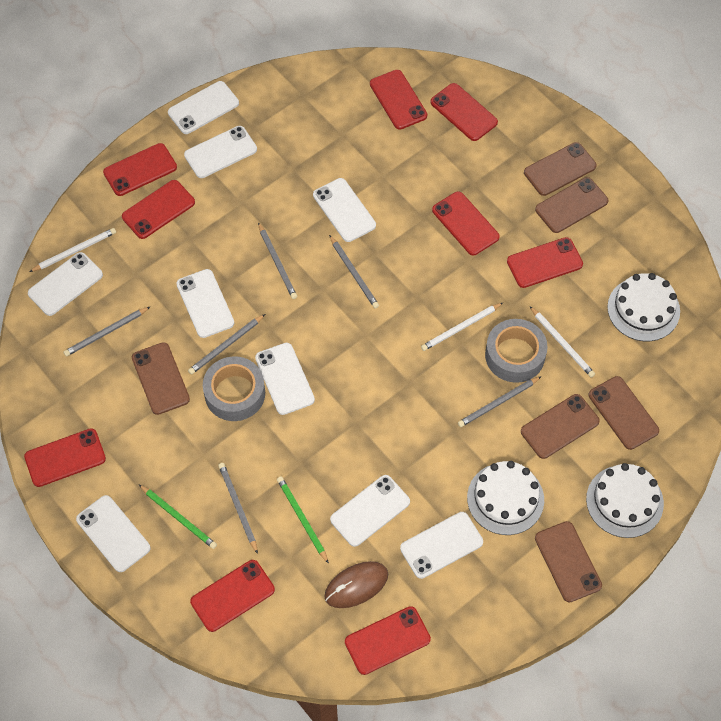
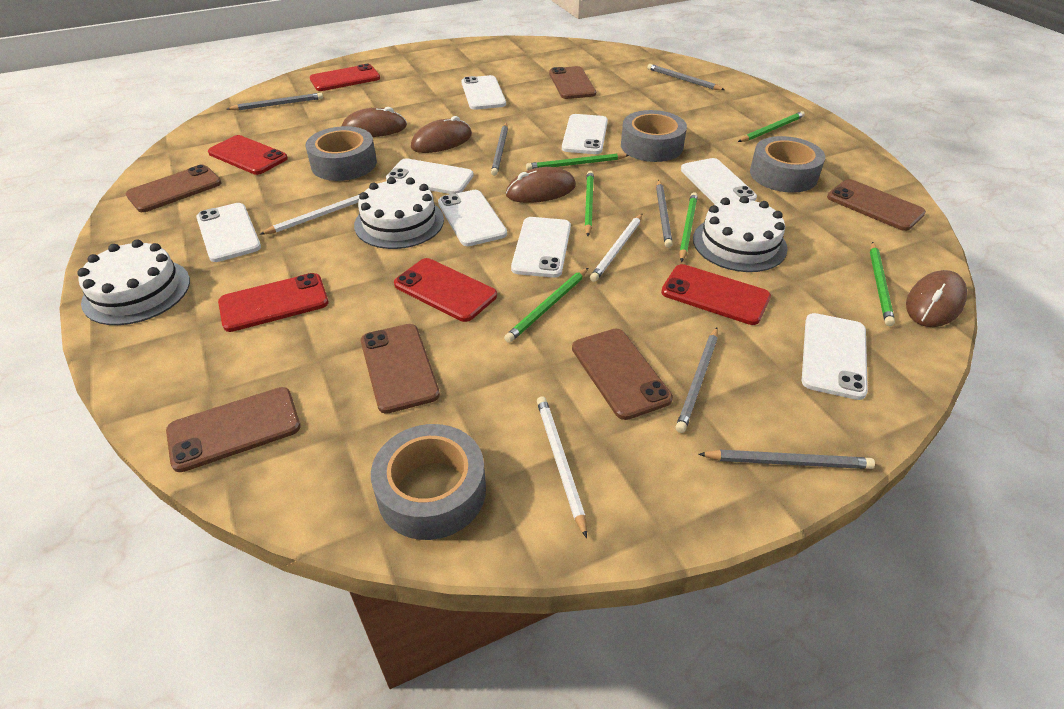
brown mouse: 1 -> 4
green pencil: 2 -> 6
grey tape: 2 -> 4
red phone: 9 -> 5
white phone: 9 -> 8

